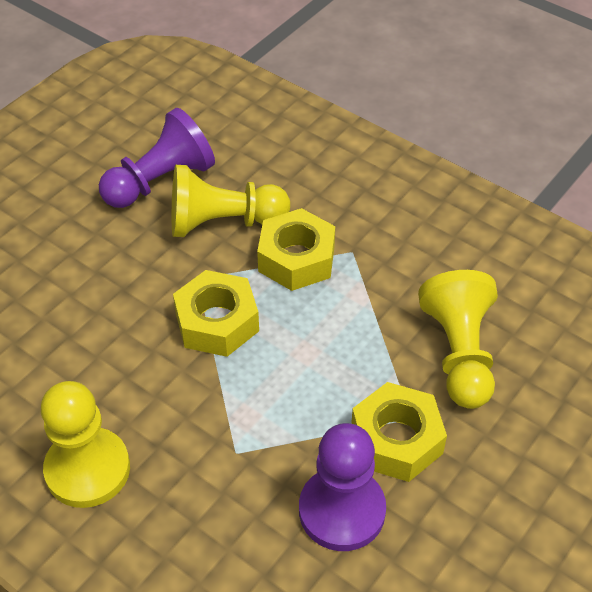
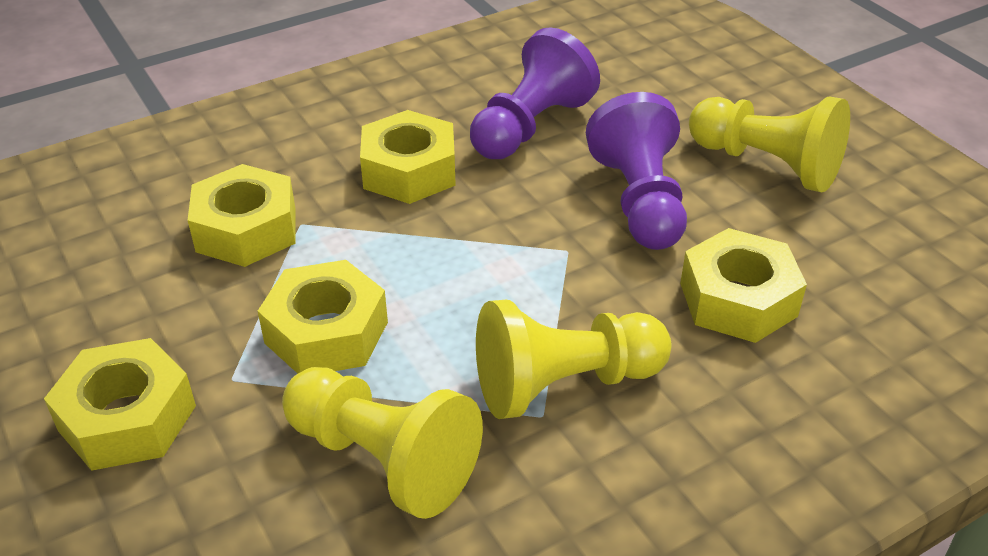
yellow nut: 3 -> 5

